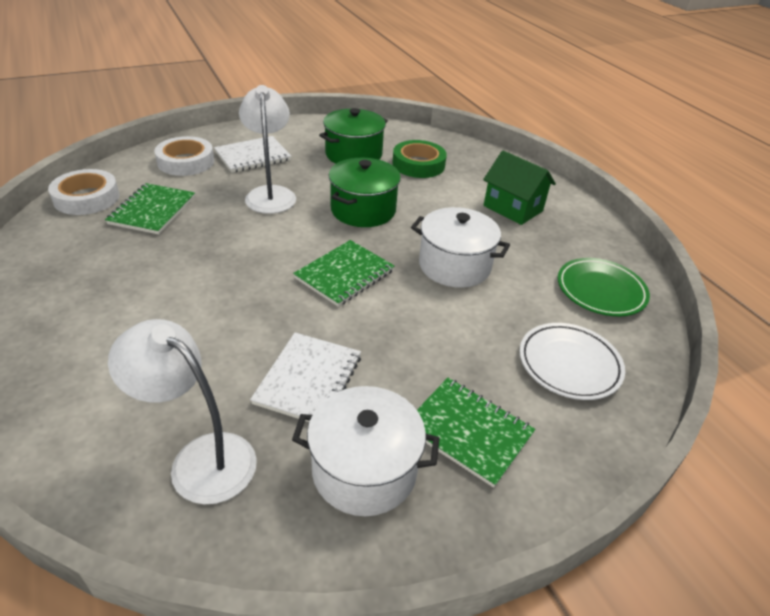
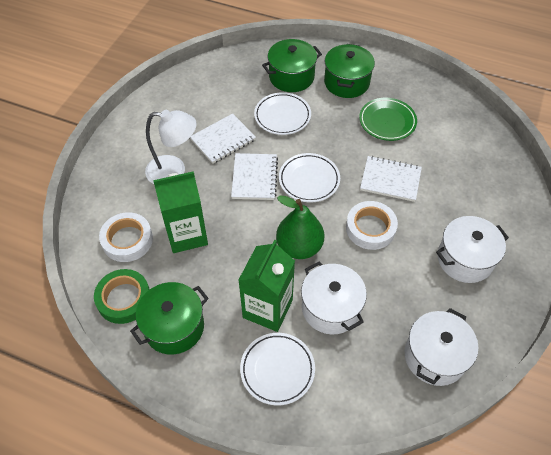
green carton: 0 -> 2
green house: 1 -> 0
green notebook: 3 -> 0
green pear: 0 -> 1
green pot: 2 -> 3
white lamp: 2 -> 1
white notebook: 2 -> 3
white plate: 1 -> 3
white pot: 2 -> 3

